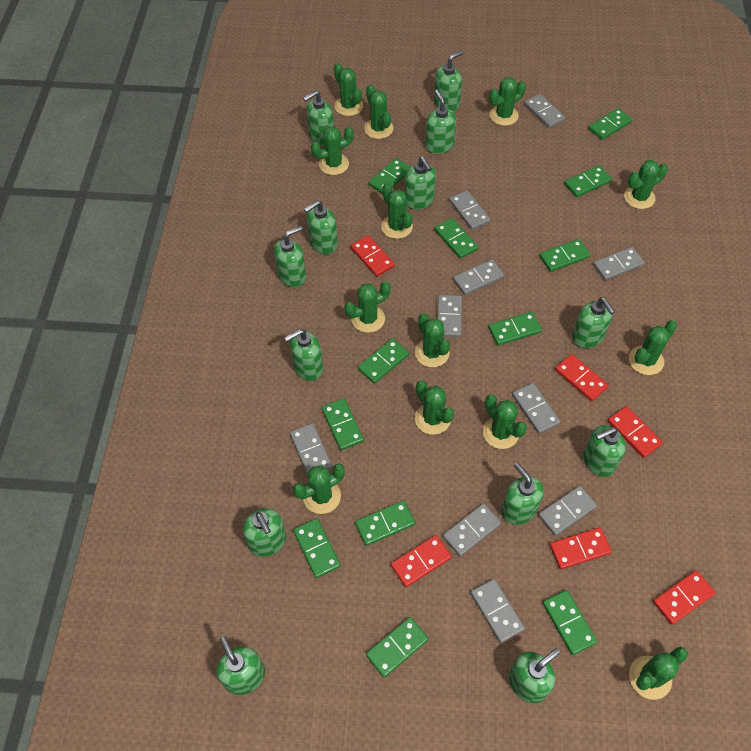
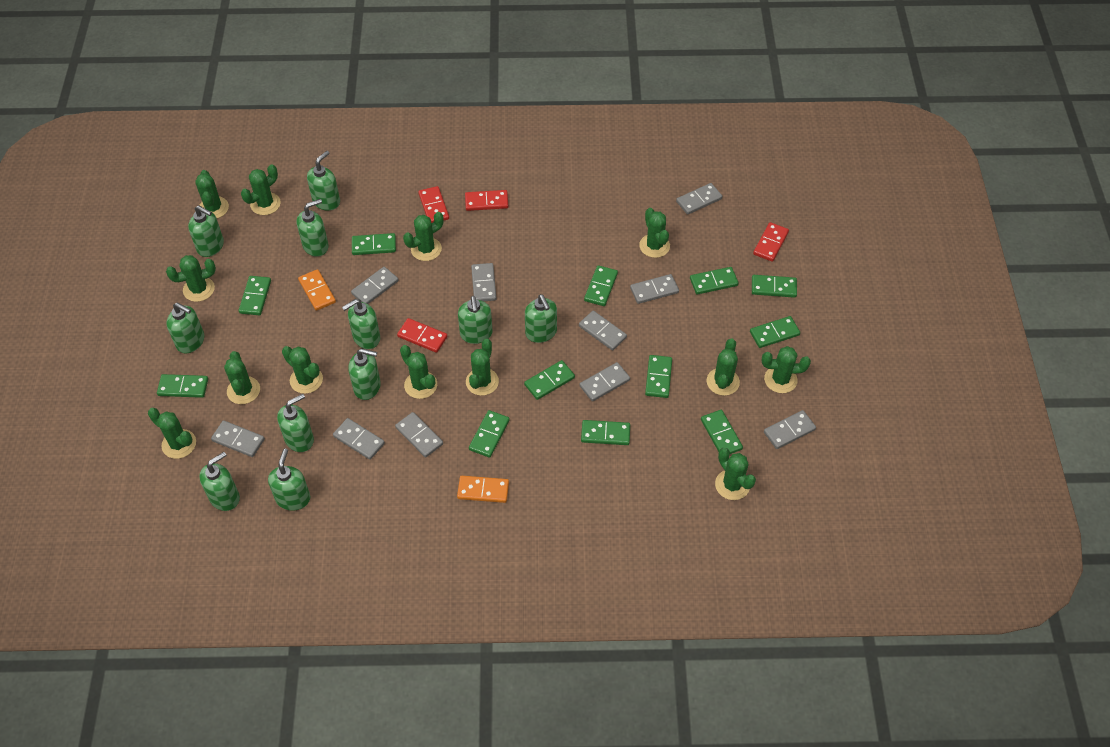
green soap dispenser: 13 -> 11
orange domino: 0 -> 2
red domino: 6 -> 4

